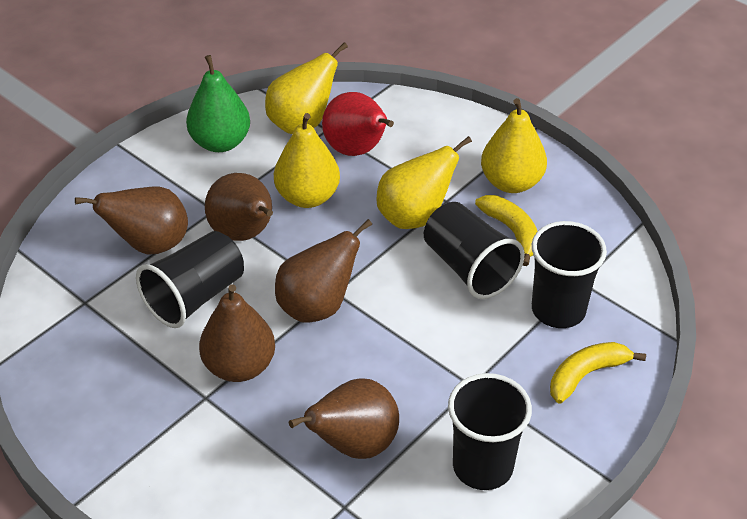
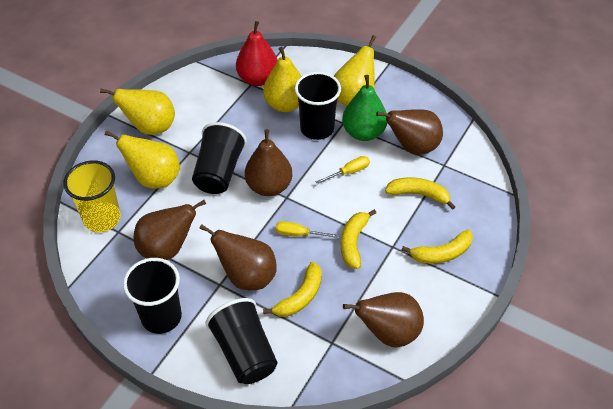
yellow banana: 2 -> 4
yellow cup: 0 -> 1
yellow screwdriver: 0 -> 2

